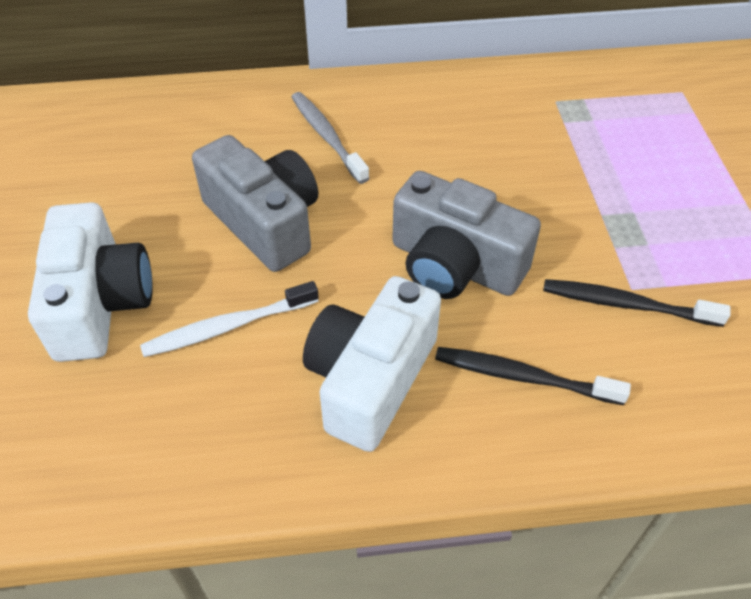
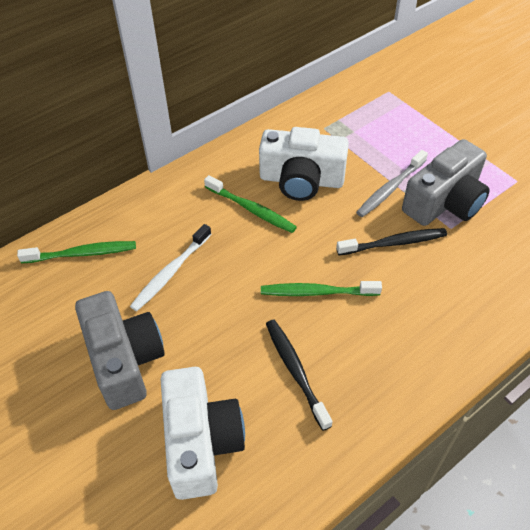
green toothbrush: 0 -> 3

